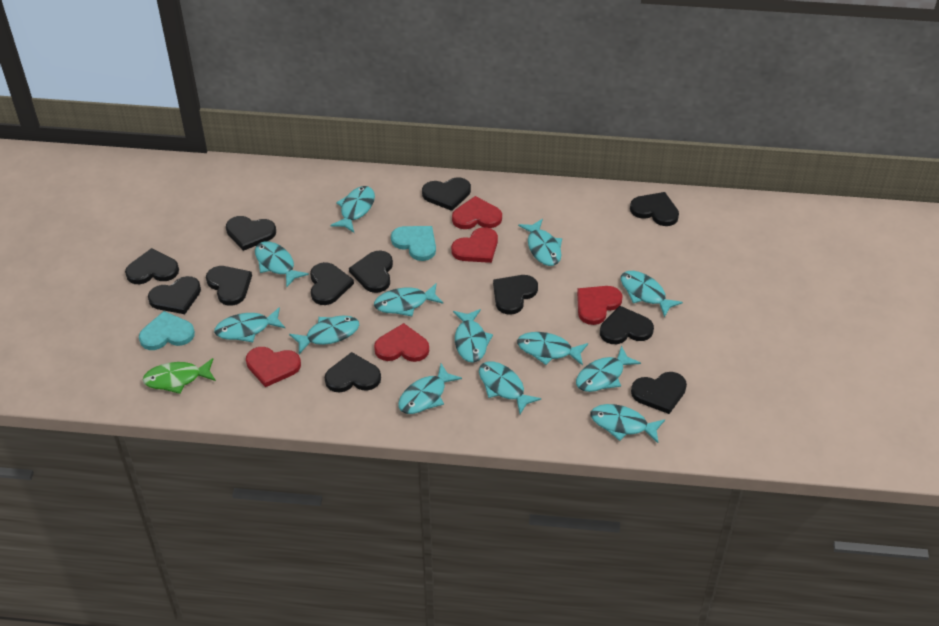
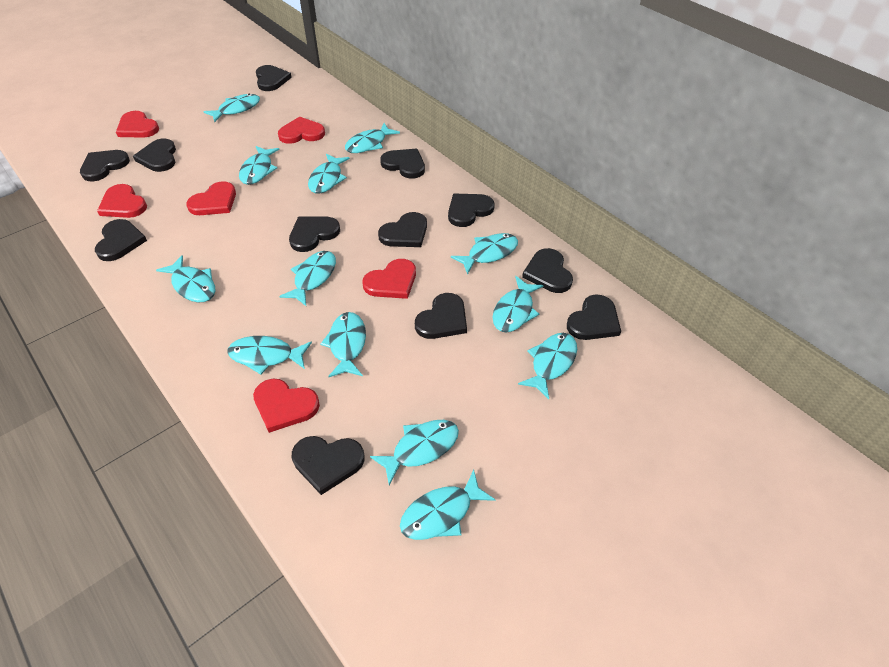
green fish: 1 -> 0
red heart: 5 -> 6
turquoise heart: 2 -> 0

